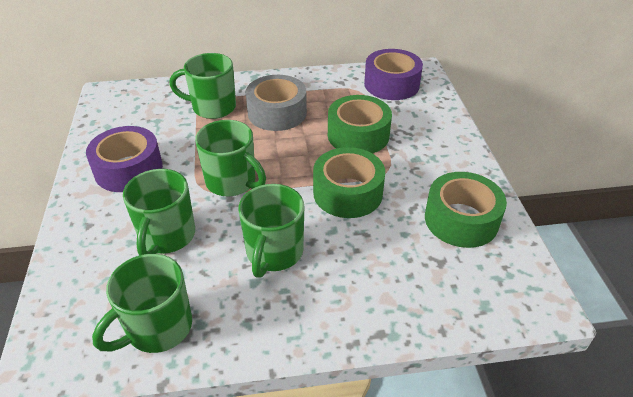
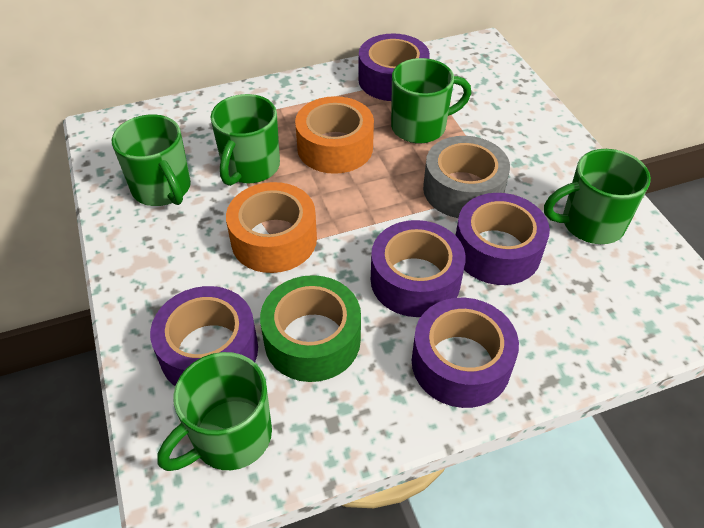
green tape: 3 -> 1
orange tape: 0 -> 2
purple tape: 2 -> 5

